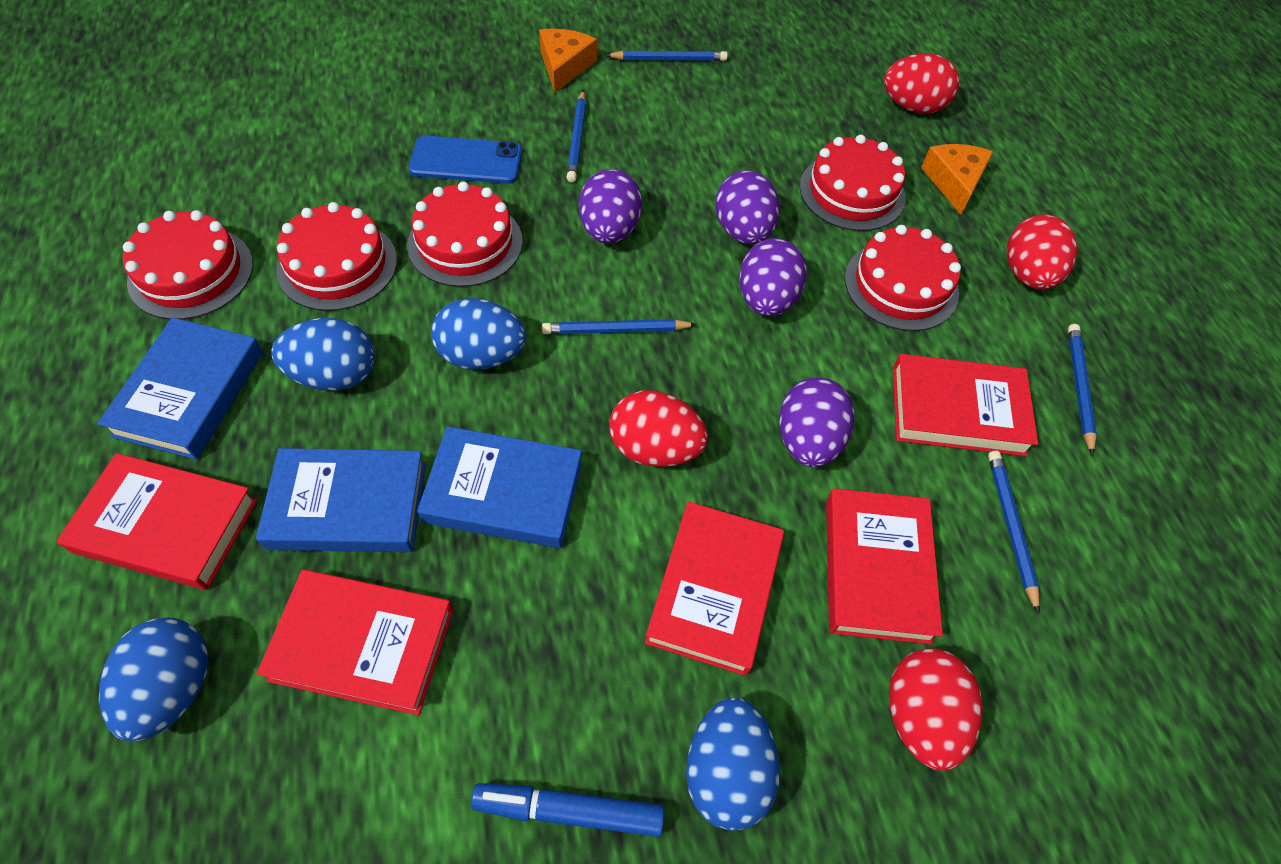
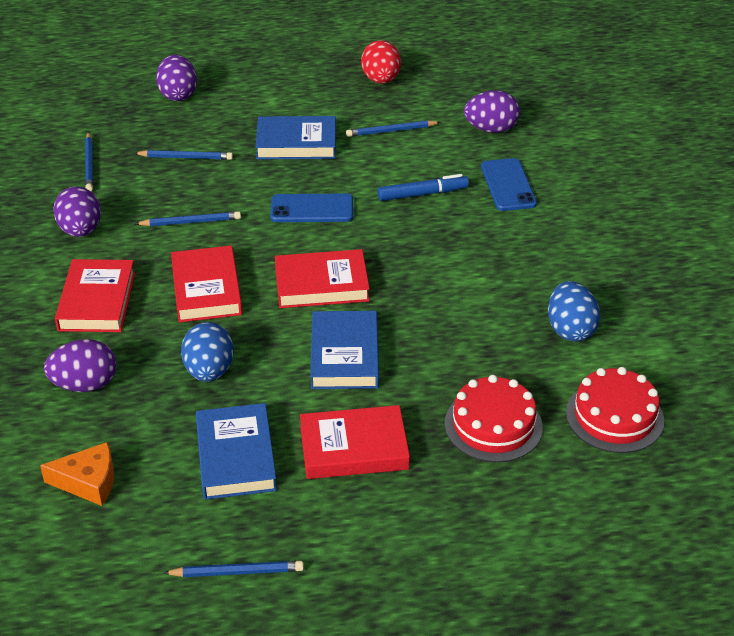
blue egg: 4 -> 2
blue phone: 1 -> 2
orange cheese: 2 -> 1
red book: 5 -> 4
red cake: 5 -> 2
red egg: 4 -> 1

